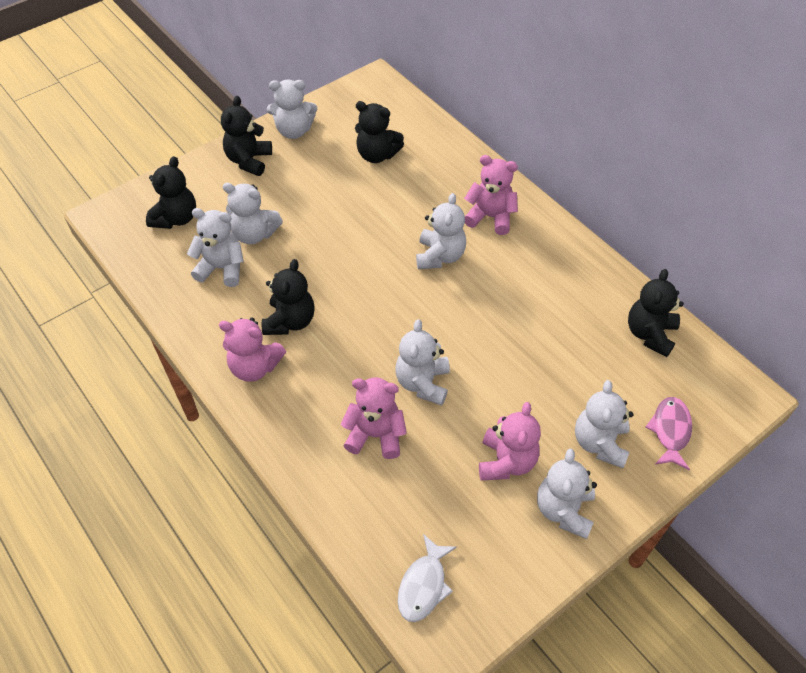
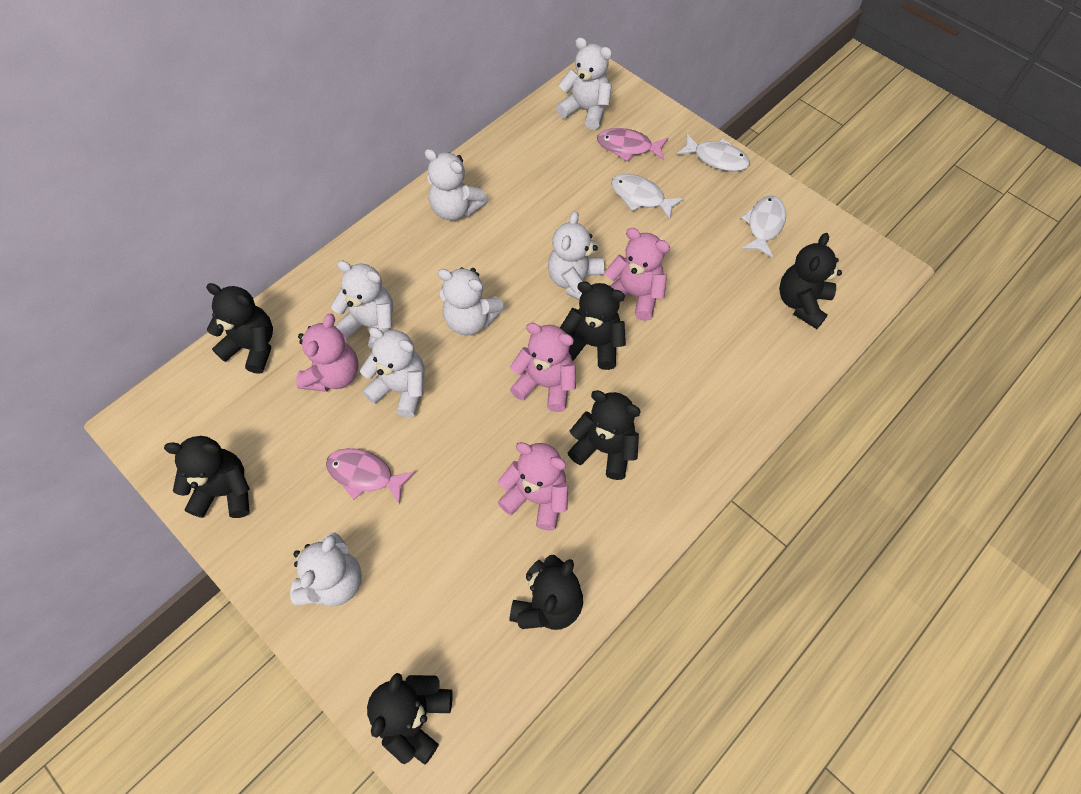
black teddy bear: 5 -> 7
pink fish: 1 -> 2
white fish: 1 -> 3

